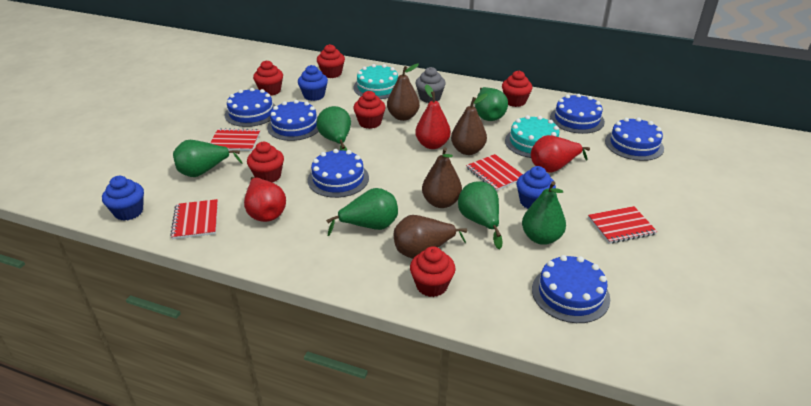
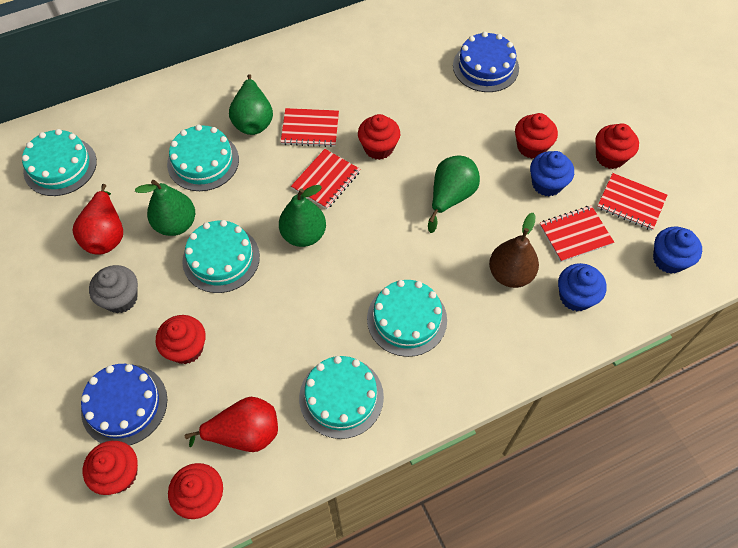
blue cake: 6 -> 2
brown pear: 4 -> 1
green pear: 6 -> 4
red pear: 3 -> 2
turquoise cake: 2 -> 5

